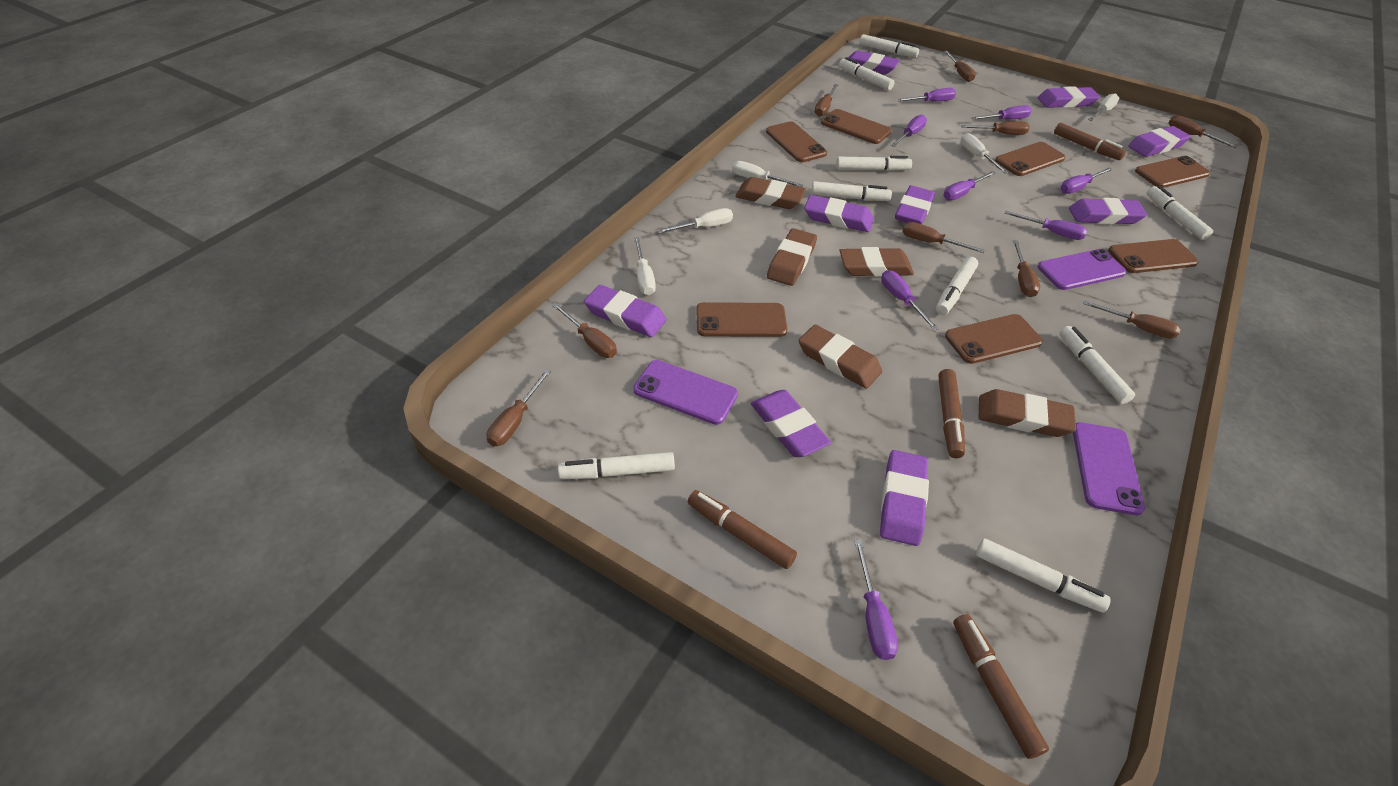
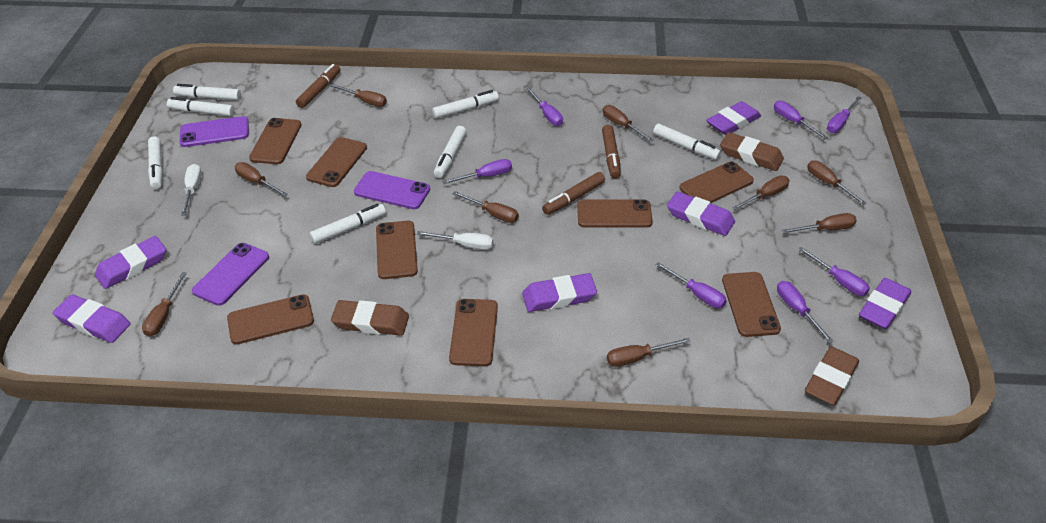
brown eraser: 5 -> 3
brown marker: 4 -> 3
brown phone: 7 -> 8
purple eraser: 9 -> 6
purple screwdriver: 8 -> 7
white marker: 9 -> 7
white screwdriver: 5 -> 2

